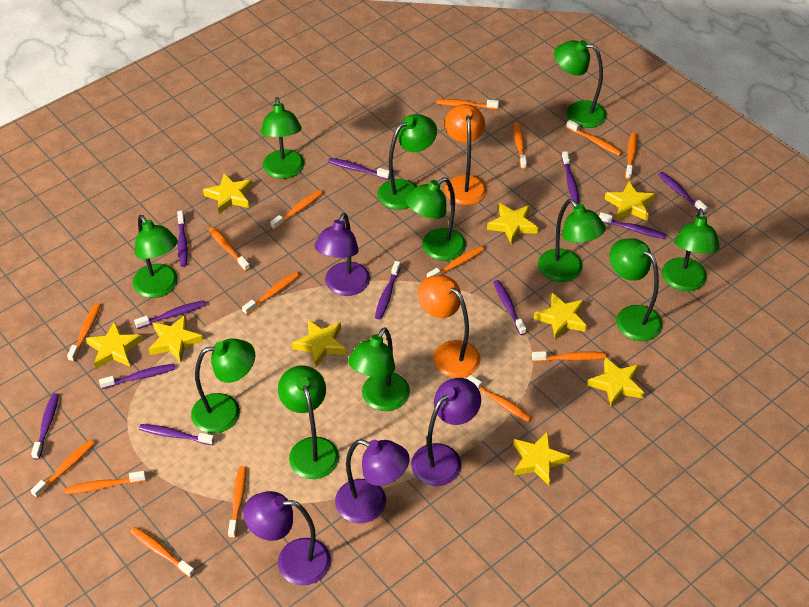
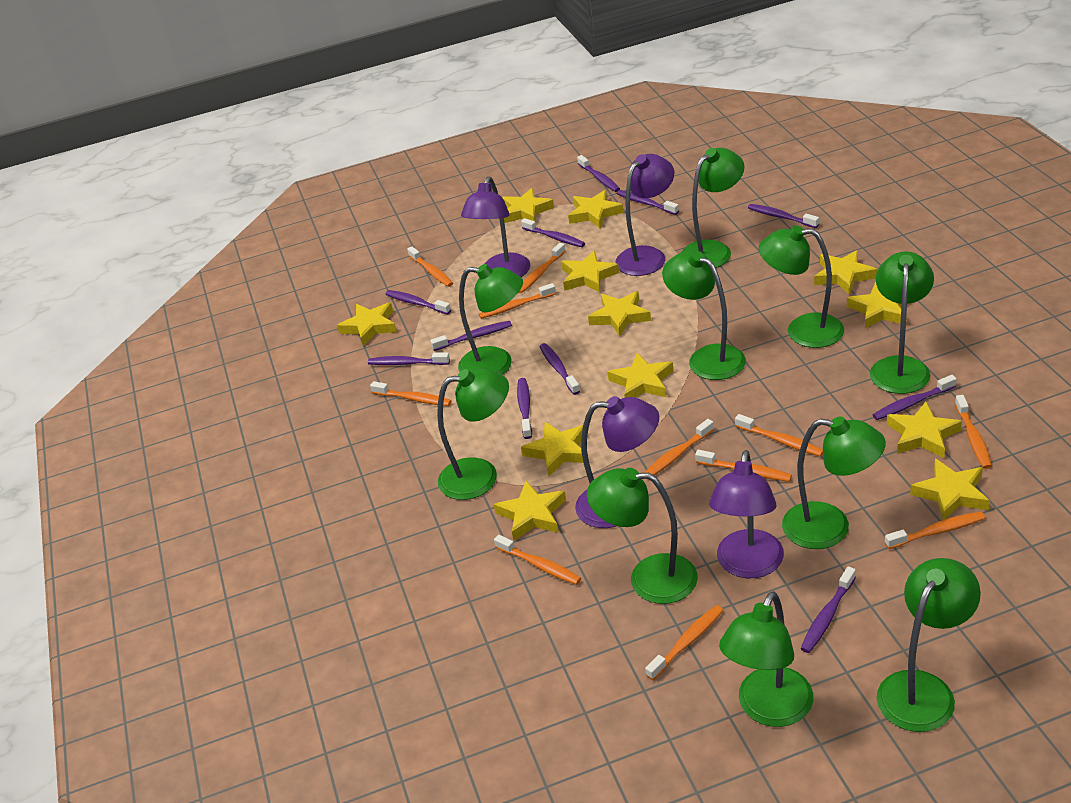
green lamp: 11 -> 10
orange lamp: 2 -> 0
orange toothbrush: 15 -> 11
yellow star: 9 -> 12

